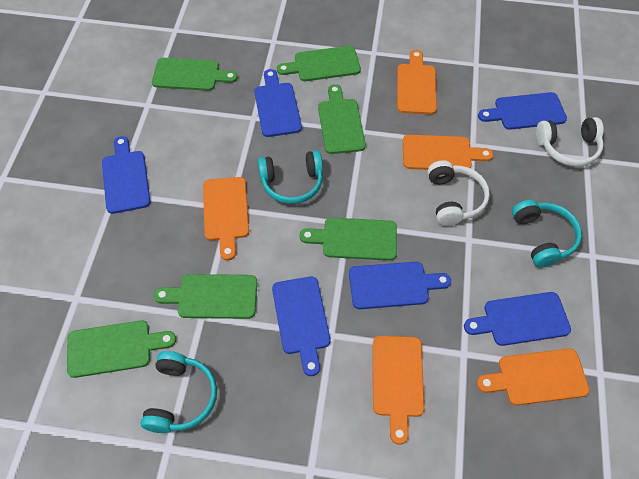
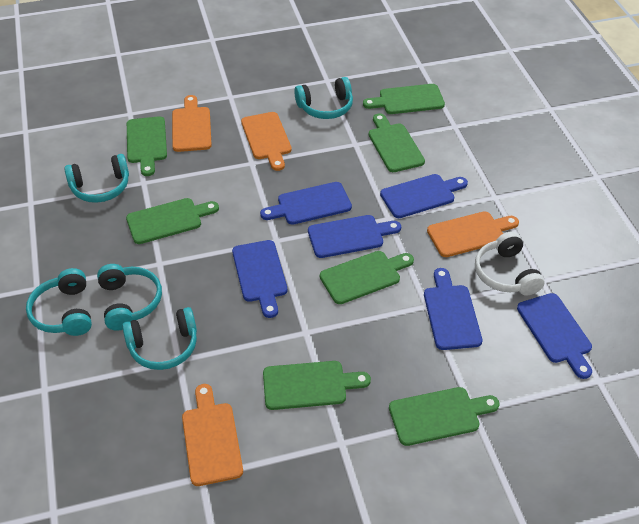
green cutting board: 6 -> 7
orange cutting board: 5 -> 4
turquoise headphones: 3 -> 5
white headphones: 2 -> 1

